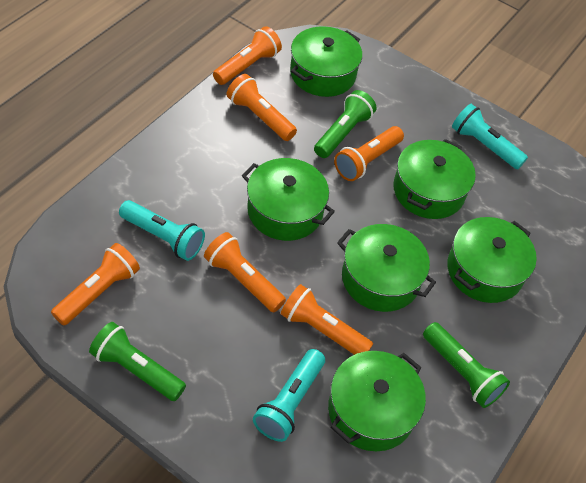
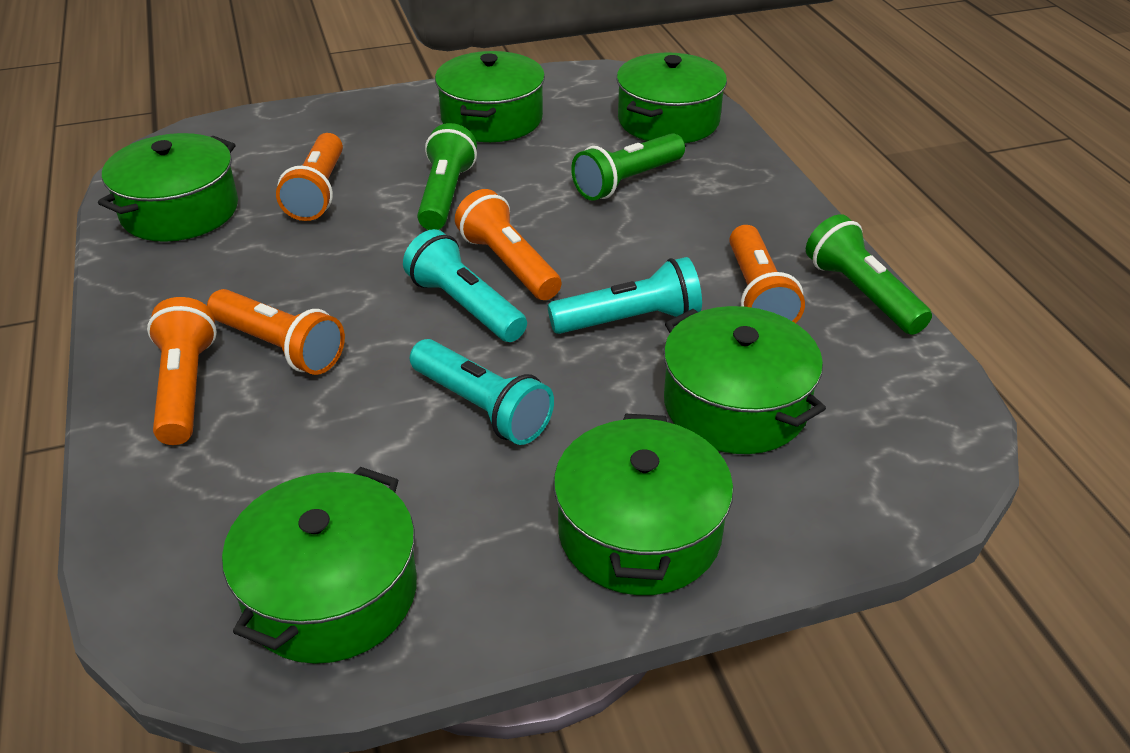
orange flashlight: 6 -> 5

